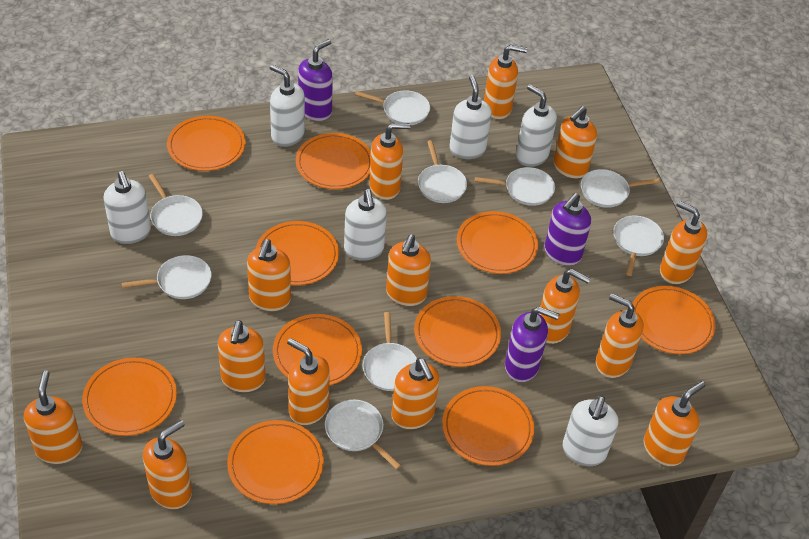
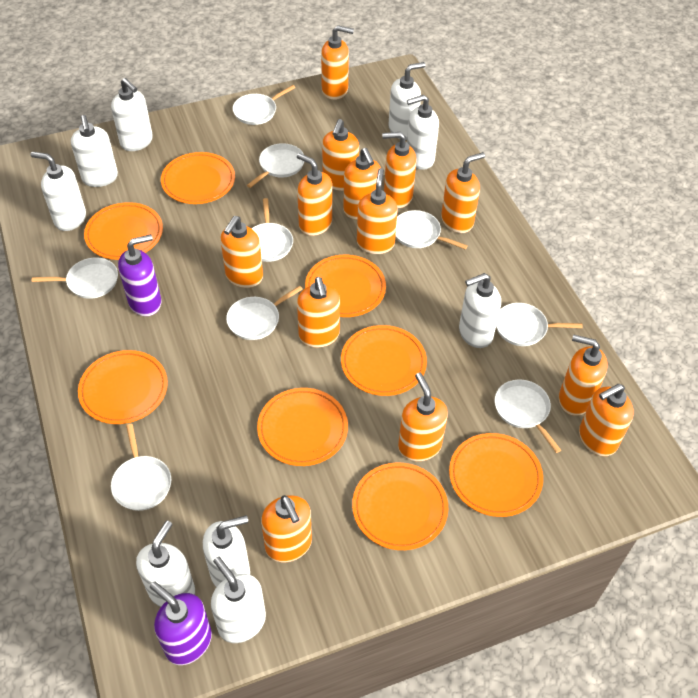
orange plate: 10 -> 8
orange soap dispenser: 14 -> 13
purple soap dispenser: 3 -> 2
white soap dispenser: 6 -> 9

